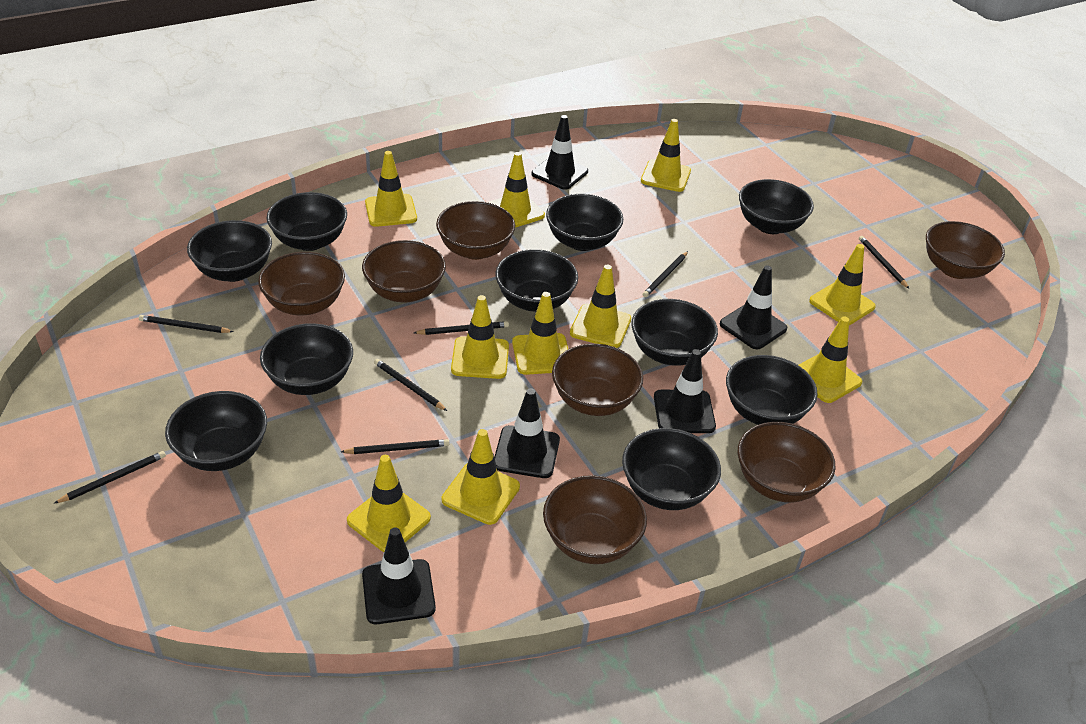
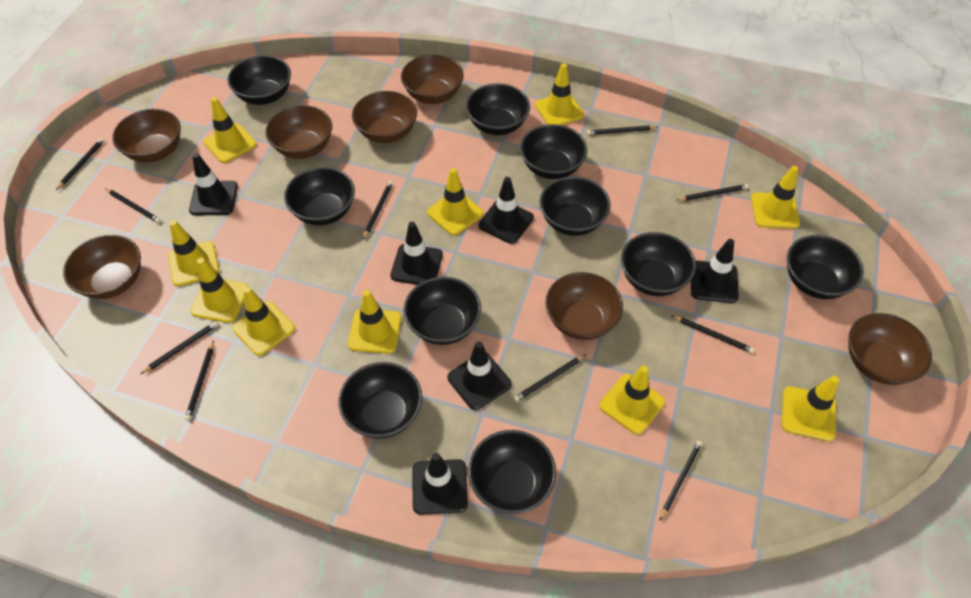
black pencil: 7 -> 10
black traffic cone: 5 -> 6

